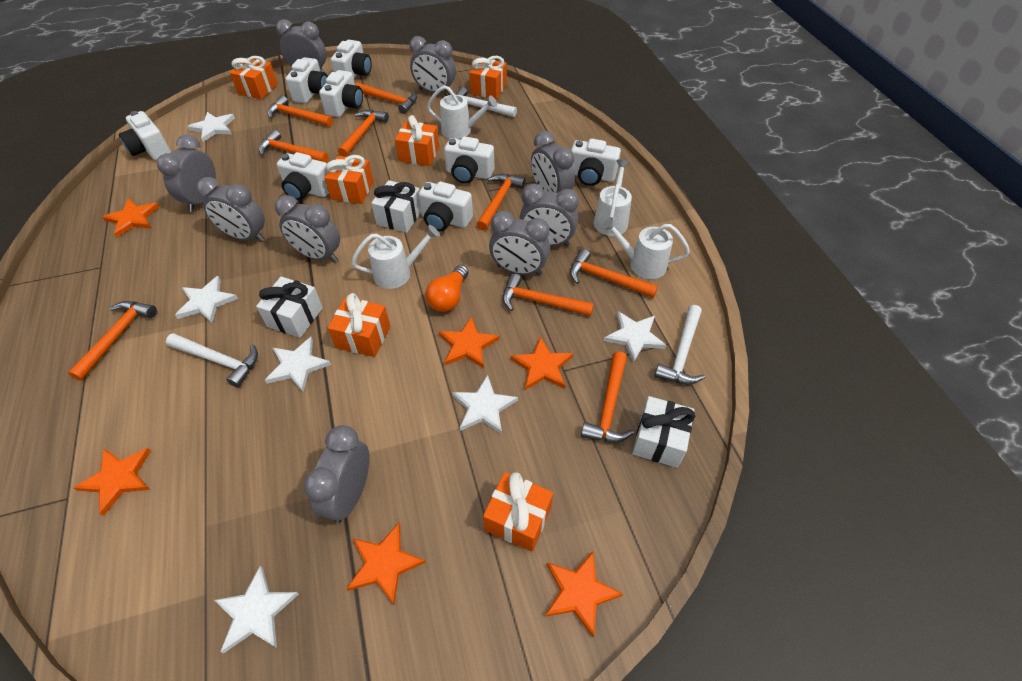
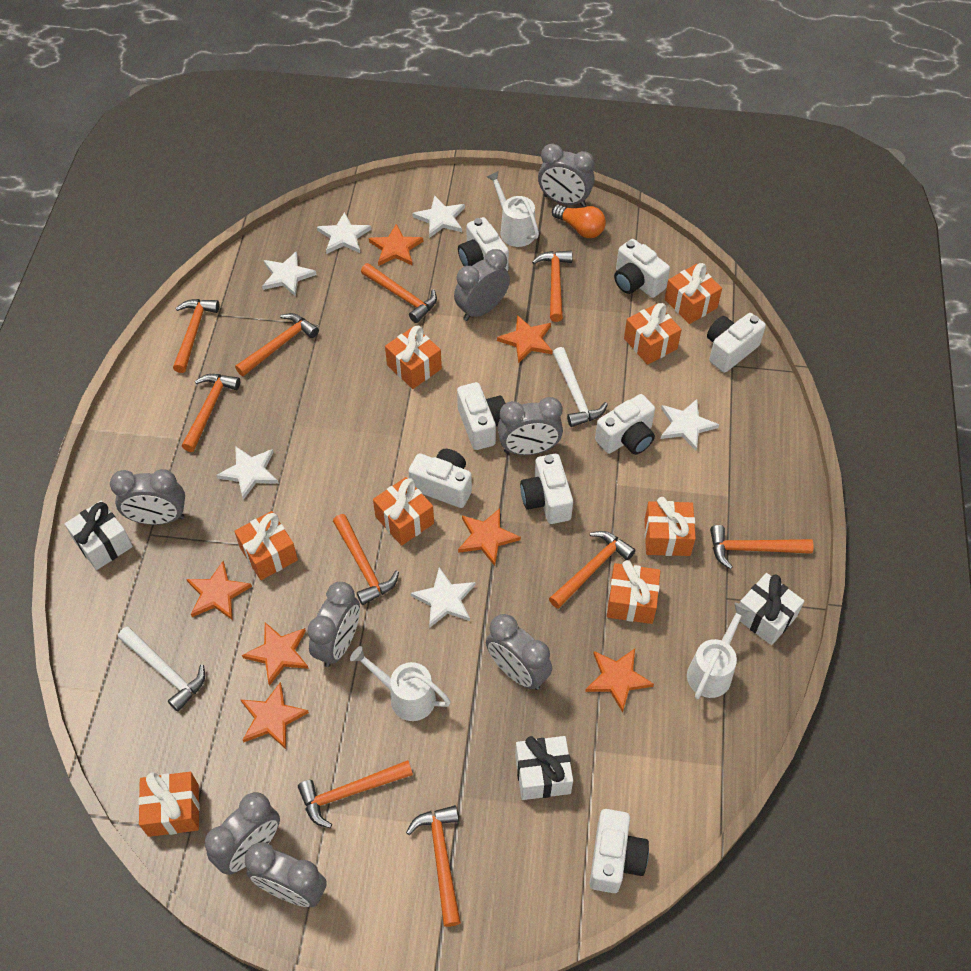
grey clock: 9 -> 8
orange gift: 6 -> 8
orange hammer: 9 -> 10
orange star: 6 -> 7
white hammer: 3 -> 2
white watering can: 4 -> 3

